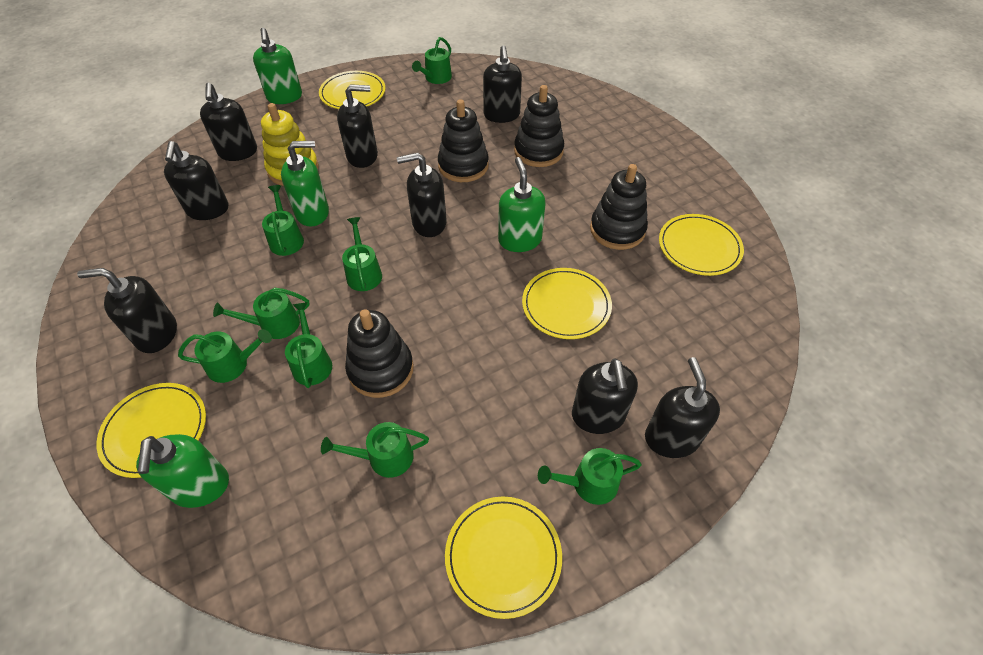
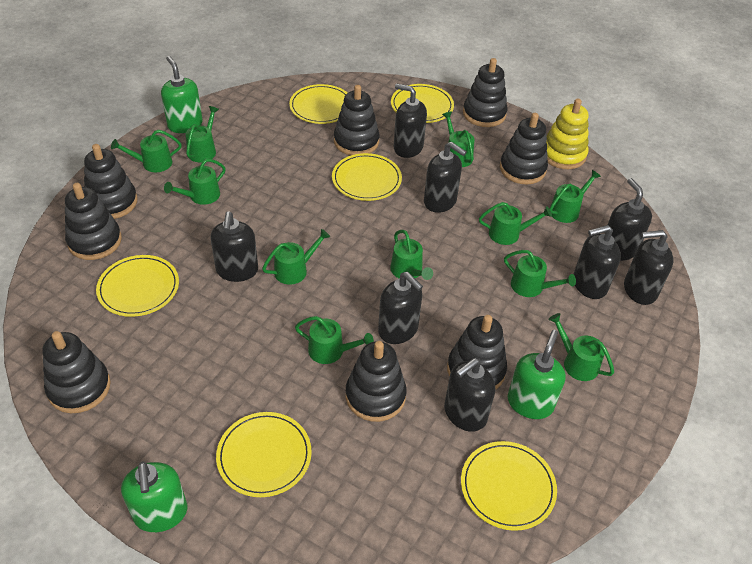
black stacking toy: 4 -> 8
green soap dispenser: 4 -> 3
green watering can: 8 -> 11
yellow plate: 5 -> 6

